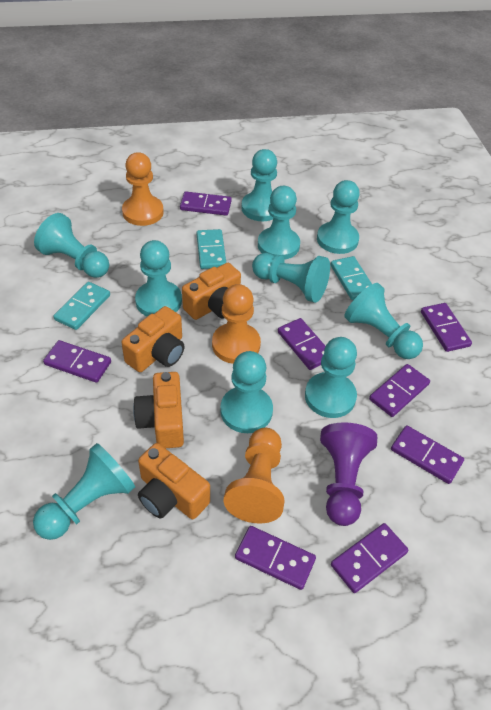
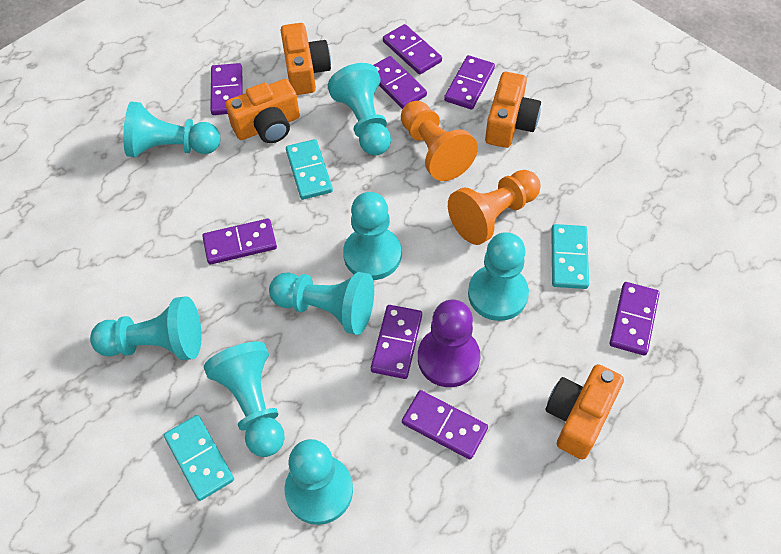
orange pawn: 3 -> 2
turquoise pawn: 10 -> 8

